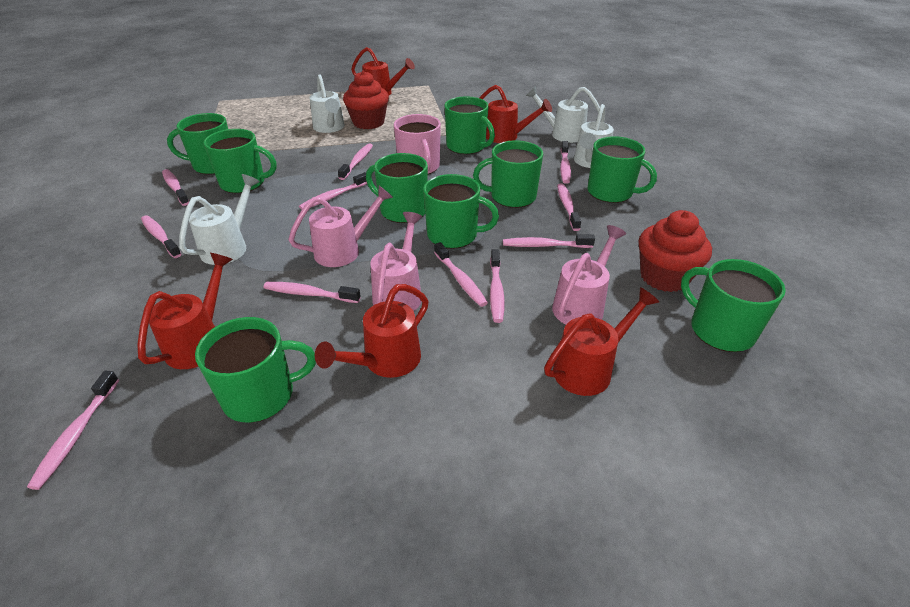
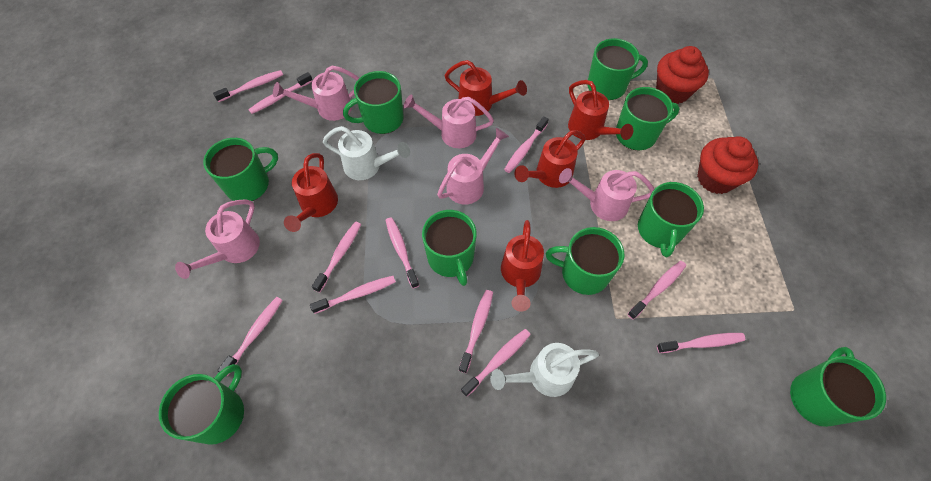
pink mug: 1 -> 0
pink watering can: 3 -> 5
white watering can: 4 -> 2

